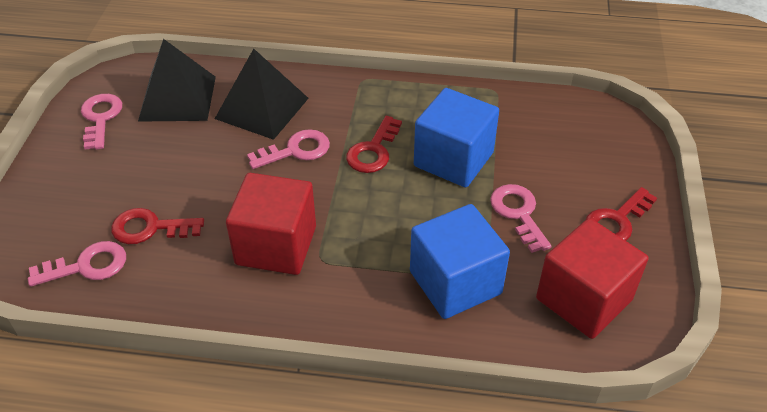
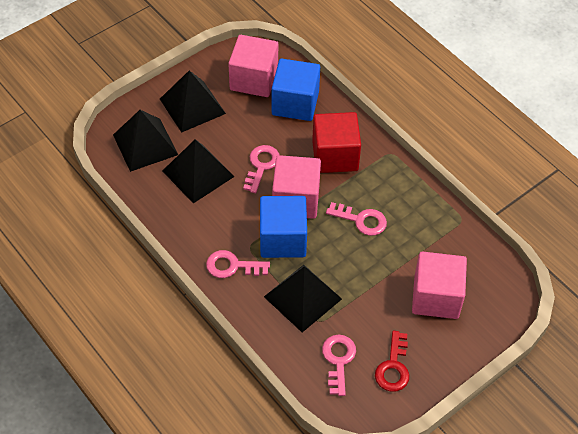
black pyramid: 2 -> 4
pink cube: 0 -> 3
red cube: 2 -> 1
red key: 3 -> 1

